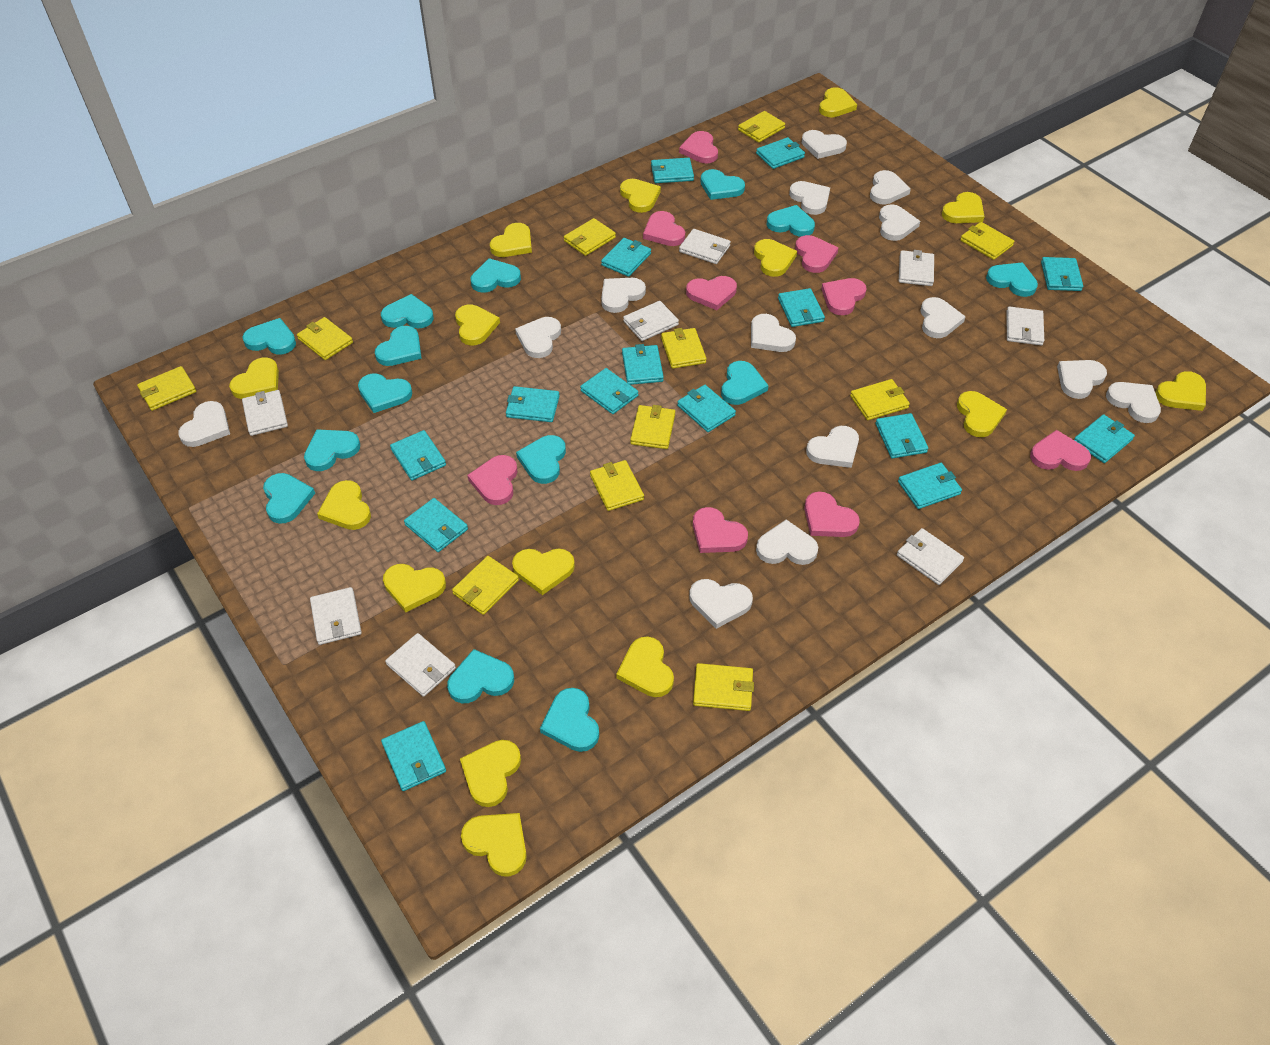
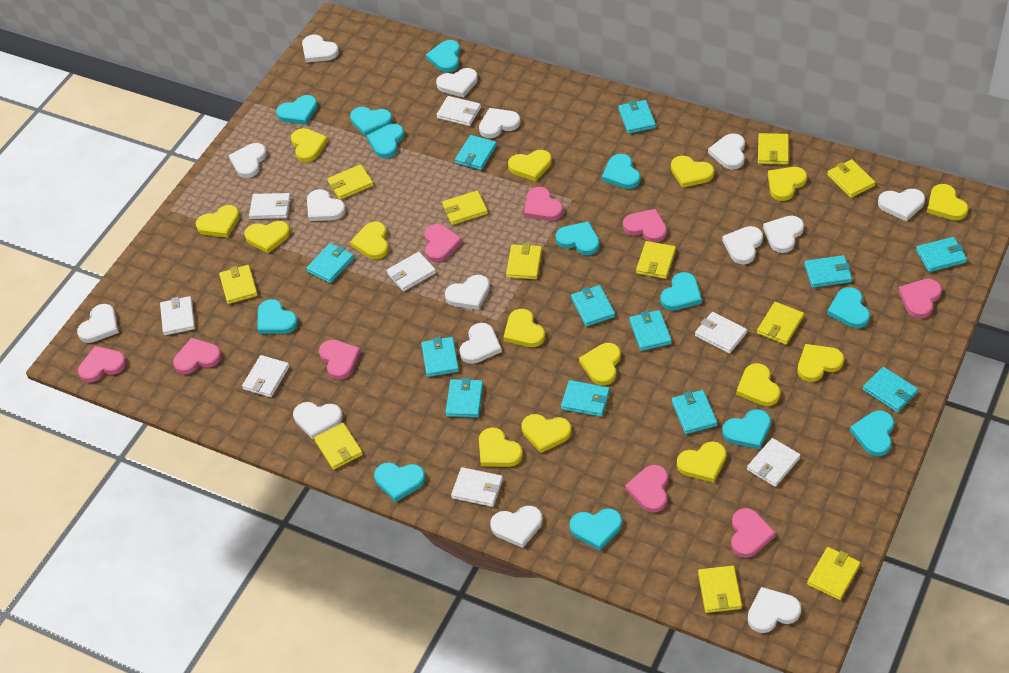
turquoise heart: 14 -> 13
turquoise wallet: 15 -> 12
white heart: 14 -> 15

